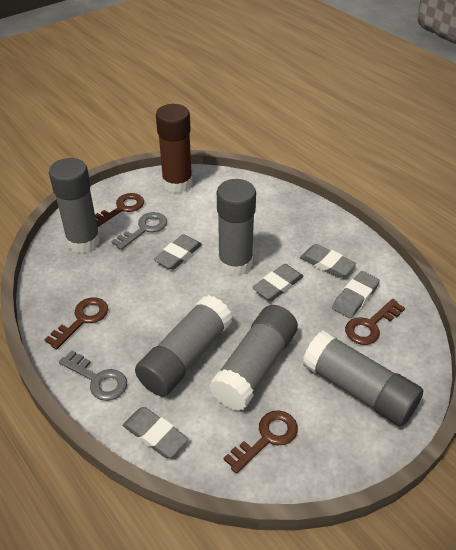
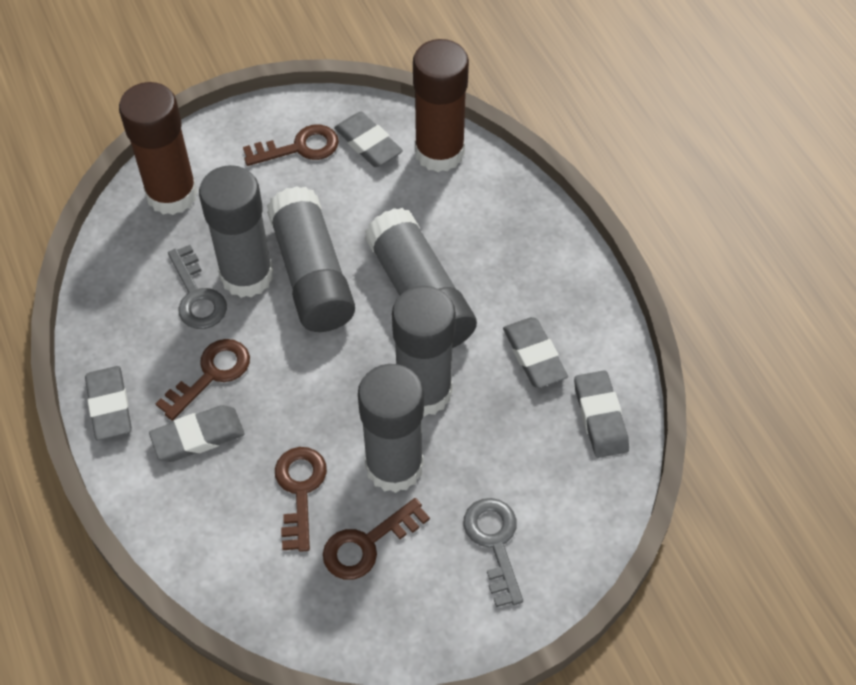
brown glue stick: 1 -> 2

